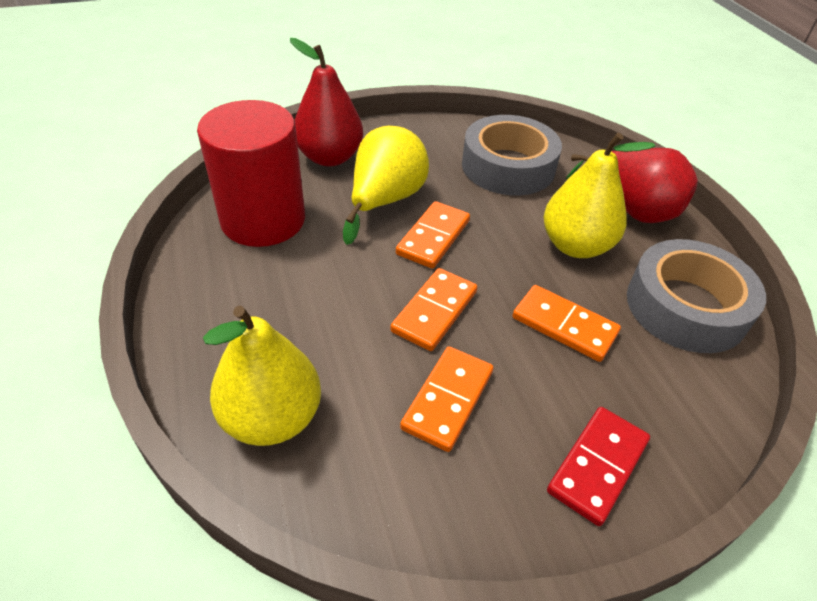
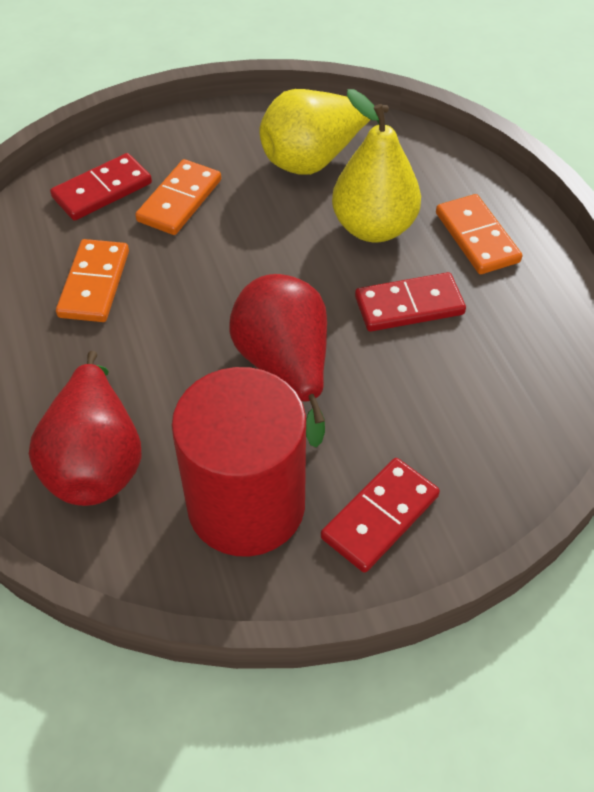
grey tape: 2 -> 0
orange domino: 4 -> 3
red domino: 1 -> 3
yellow pear: 3 -> 2

